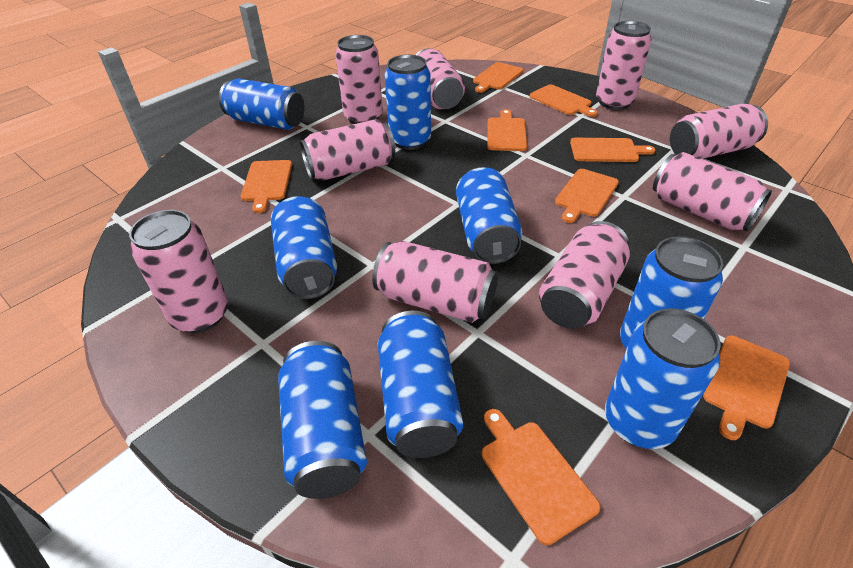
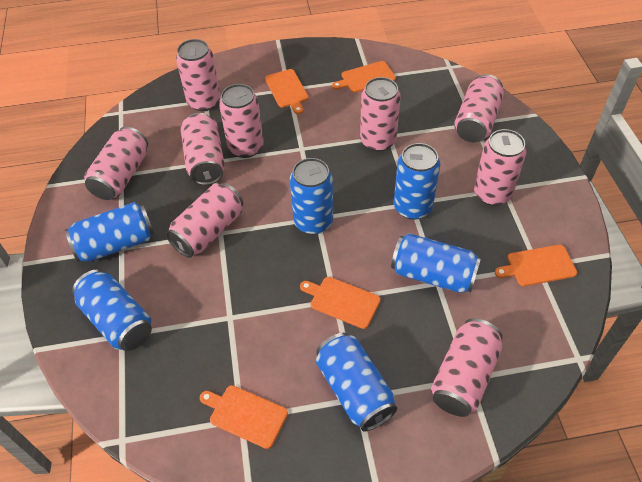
blue can: 8 -> 6
orange cutting board: 8 -> 5

